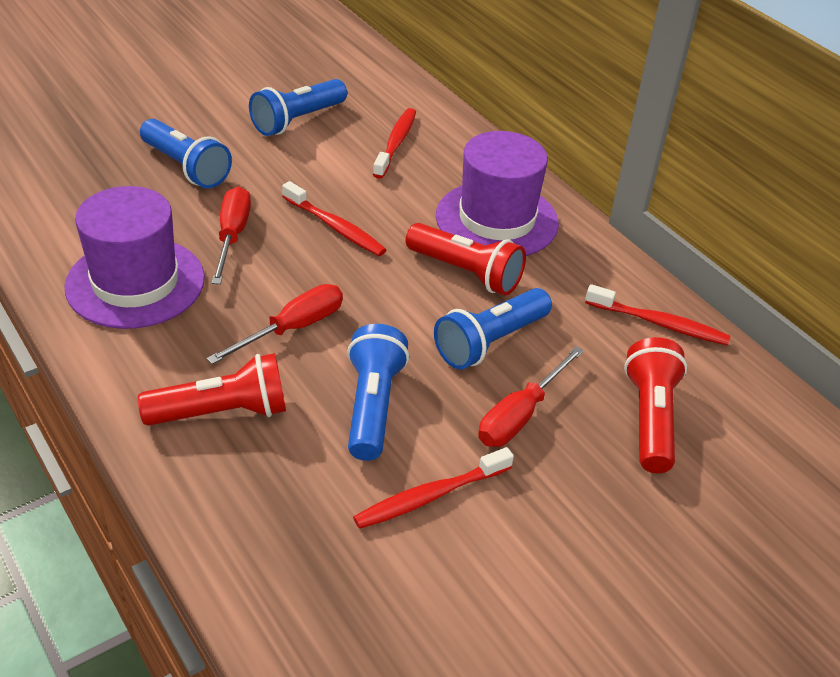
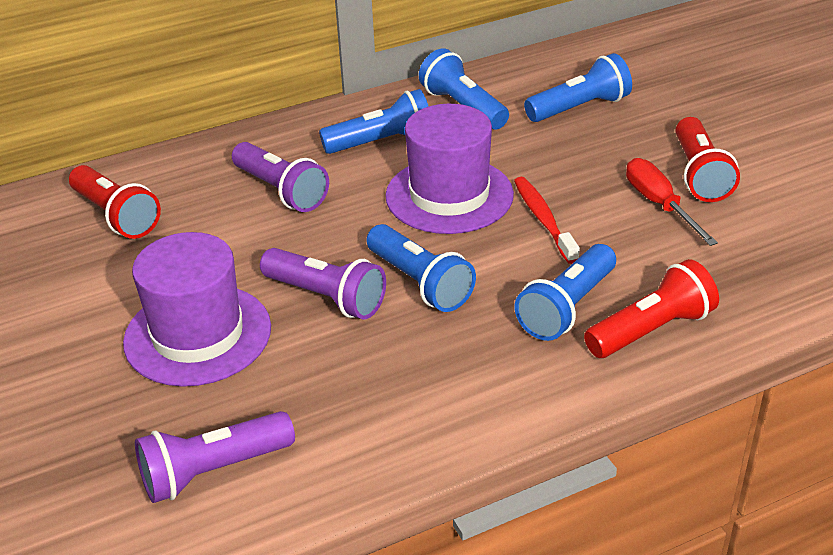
blue flashlight: 4 -> 5
purple flashlight: 0 -> 3
red screwdriver: 3 -> 1
red toothbrush: 4 -> 1

